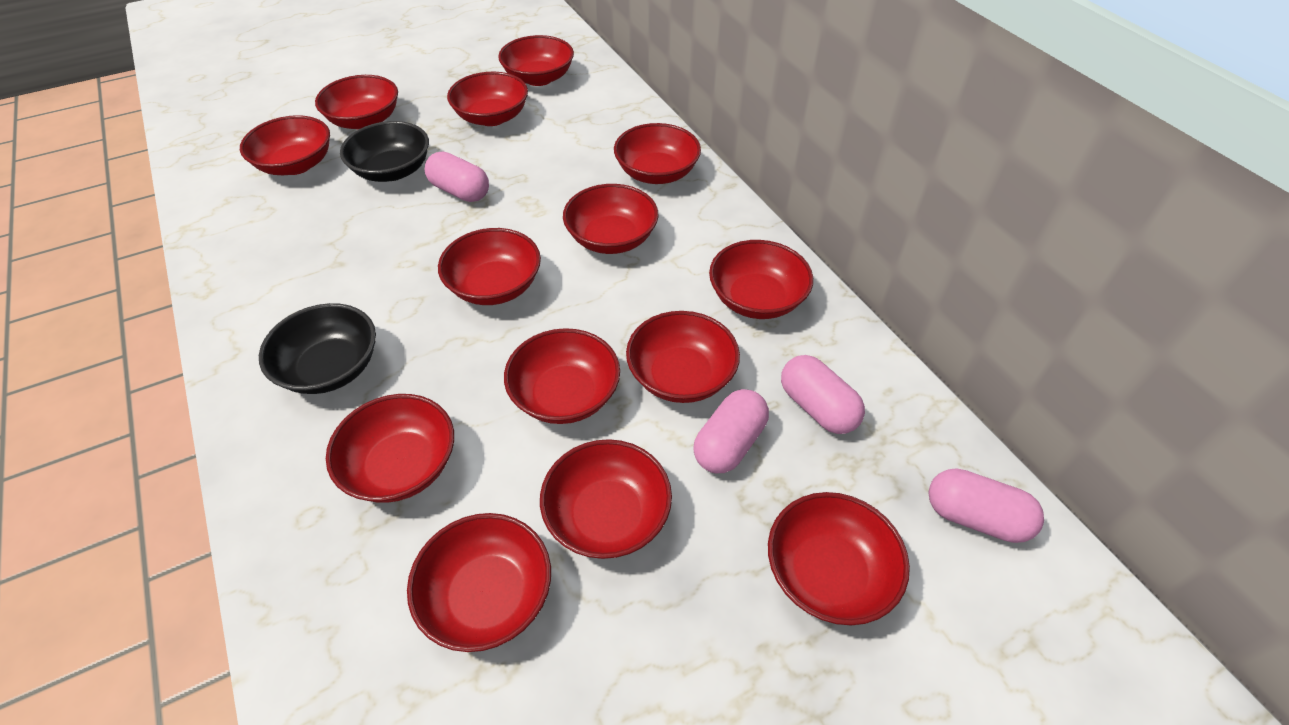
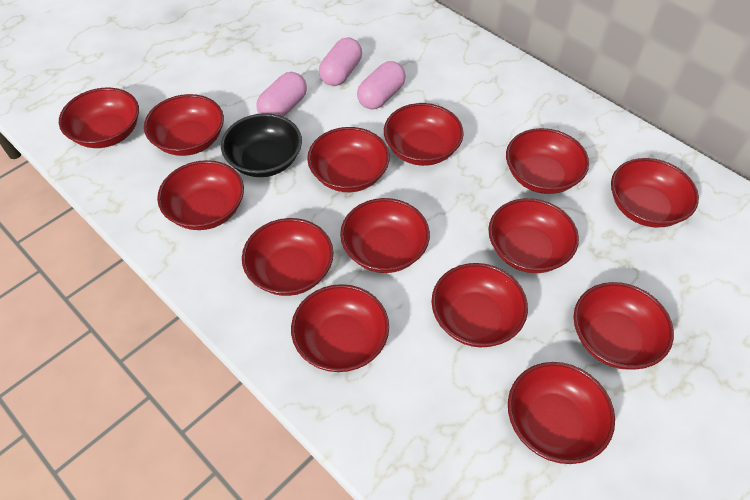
black bowl: 2 -> 1
pink capsule: 4 -> 3

